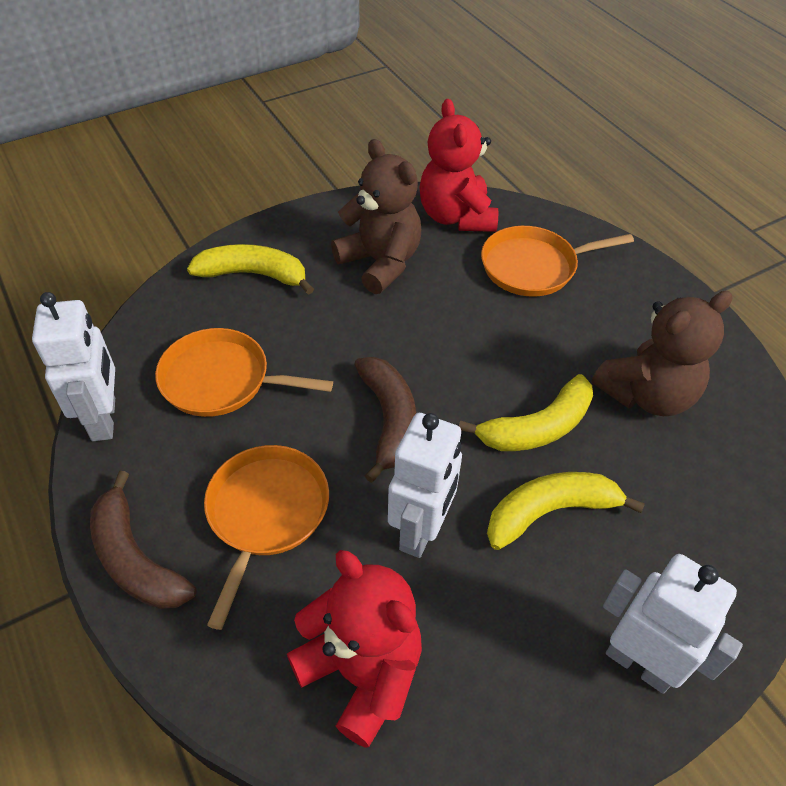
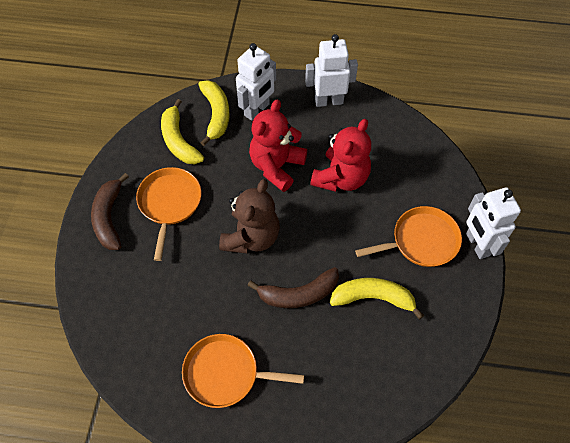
brown teddy bear: 2 -> 1

